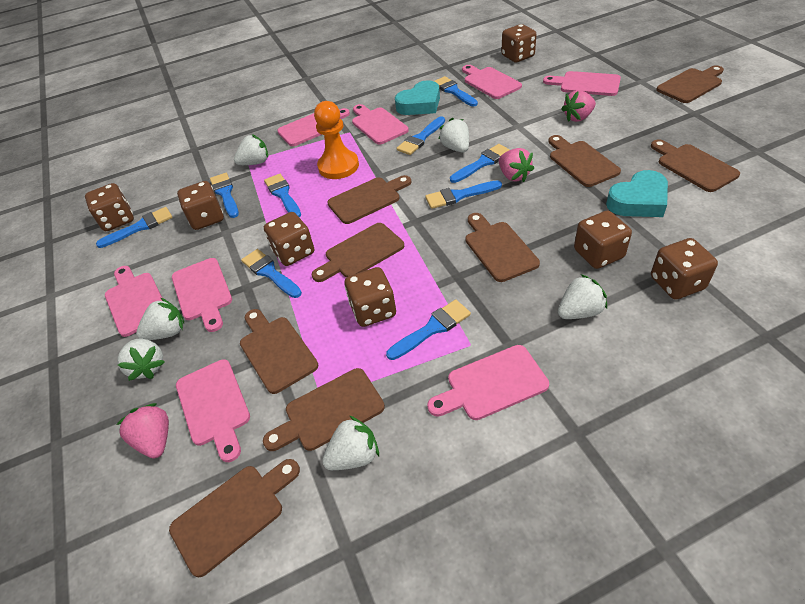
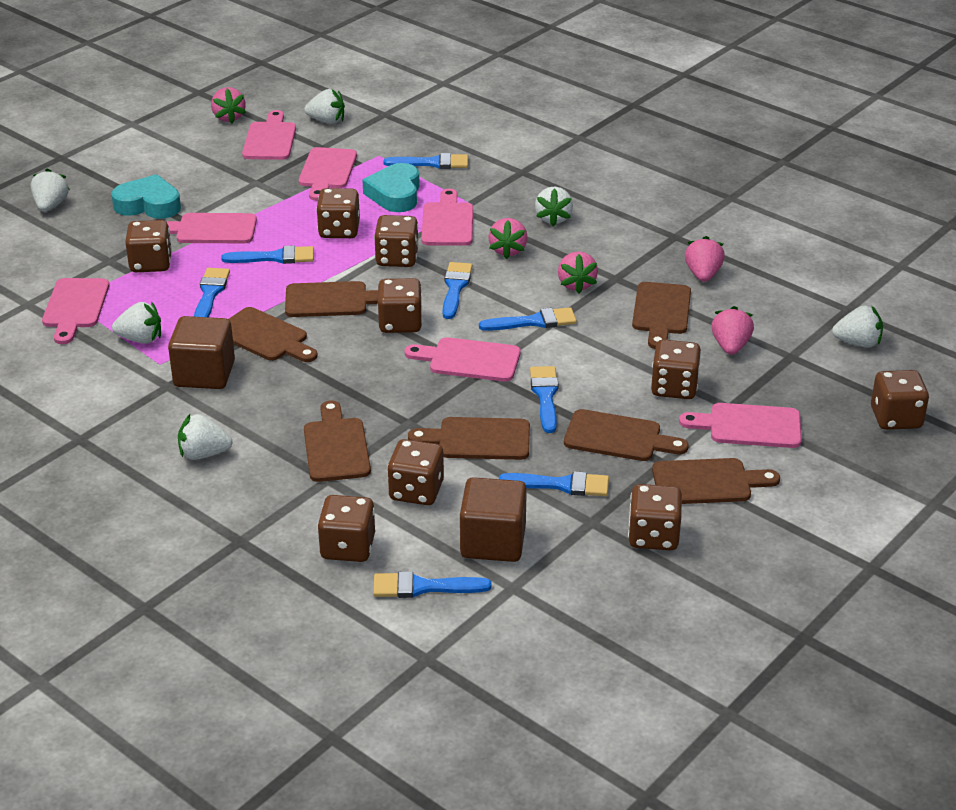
blue brush: 9 -> 8
brown cube: 0 -> 2
brown cutting board: 9 -> 7
brown dice: 7 -> 9
orange pawn: 1 -> 0
pink cutting board: 8 -> 7
pink strawberry: 3 -> 5

